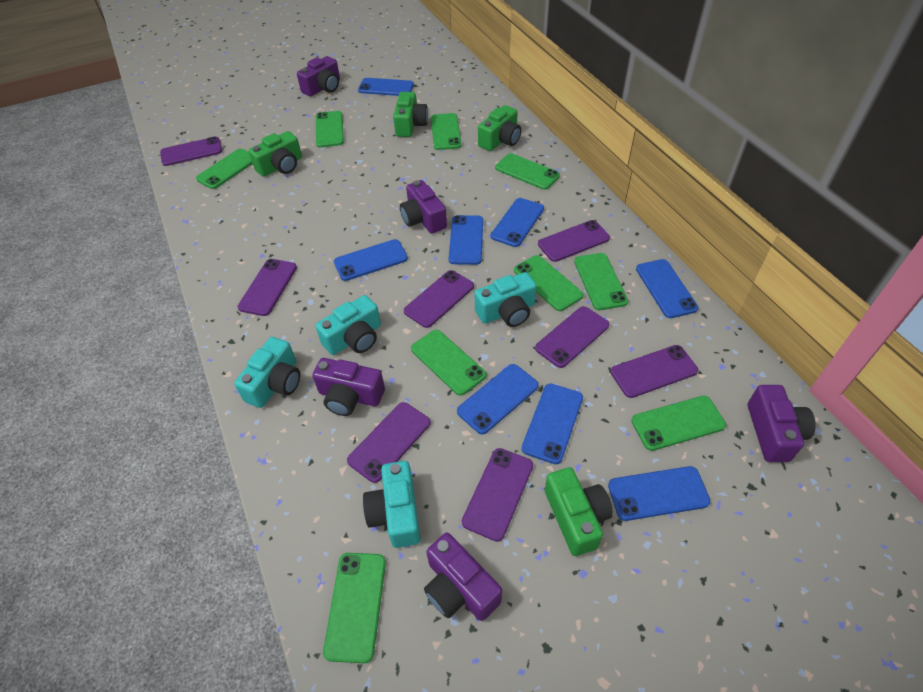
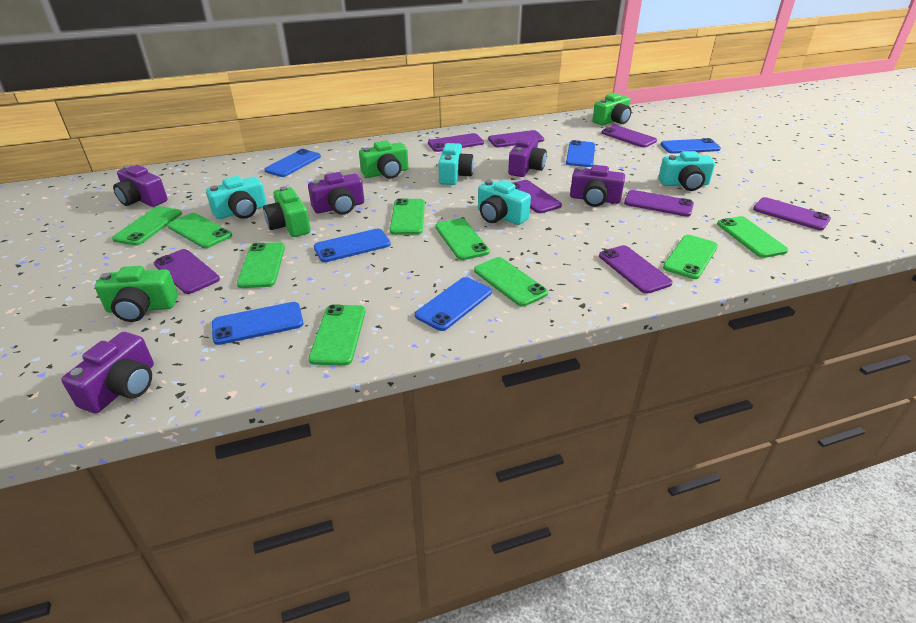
blue phone: 8 -> 6

